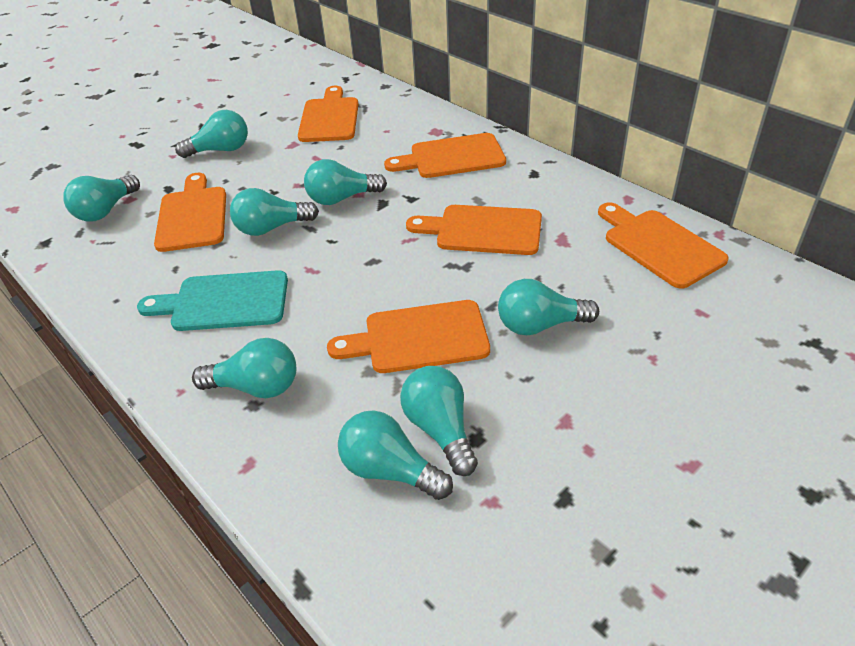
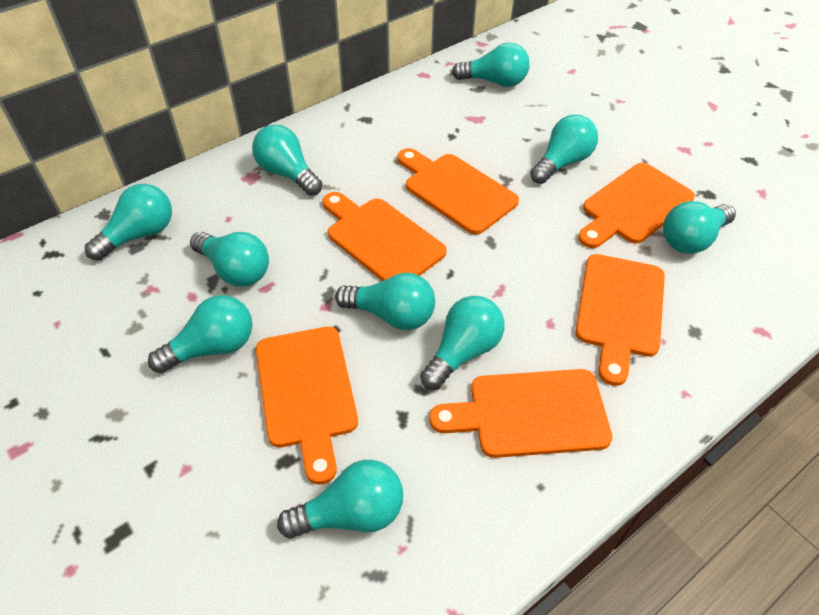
turquoise cutting board: 1 -> 0
turquoise light bulb: 8 -> 10

